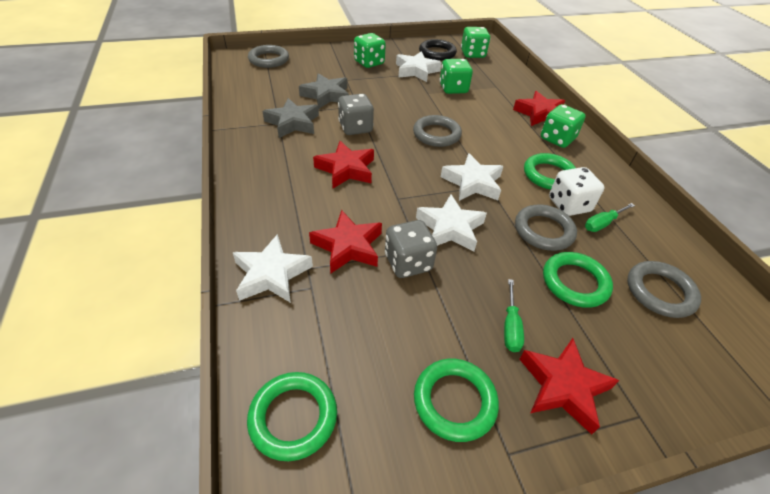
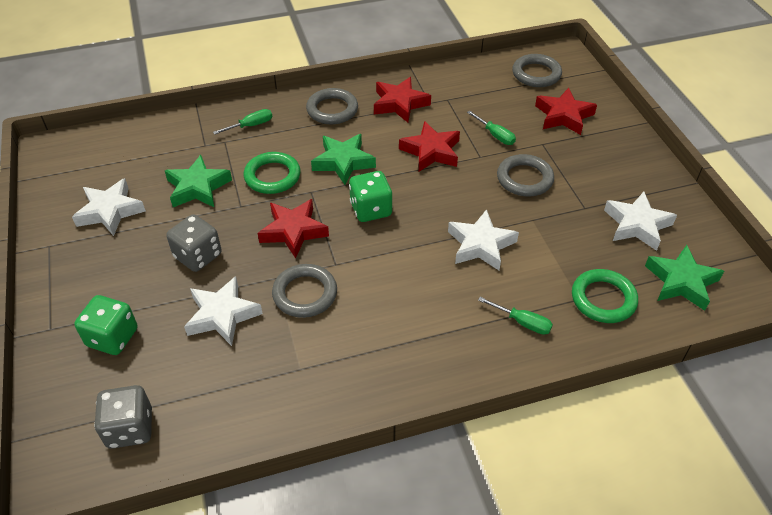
black ring: 1 -> 0
green dice: 4 -> 2
green ring: 4 -> 2
green screwdriver: 2 -> 3
green star: 0 -> 3
grey star: 2 -> 0
white dice: 1 -> 0

